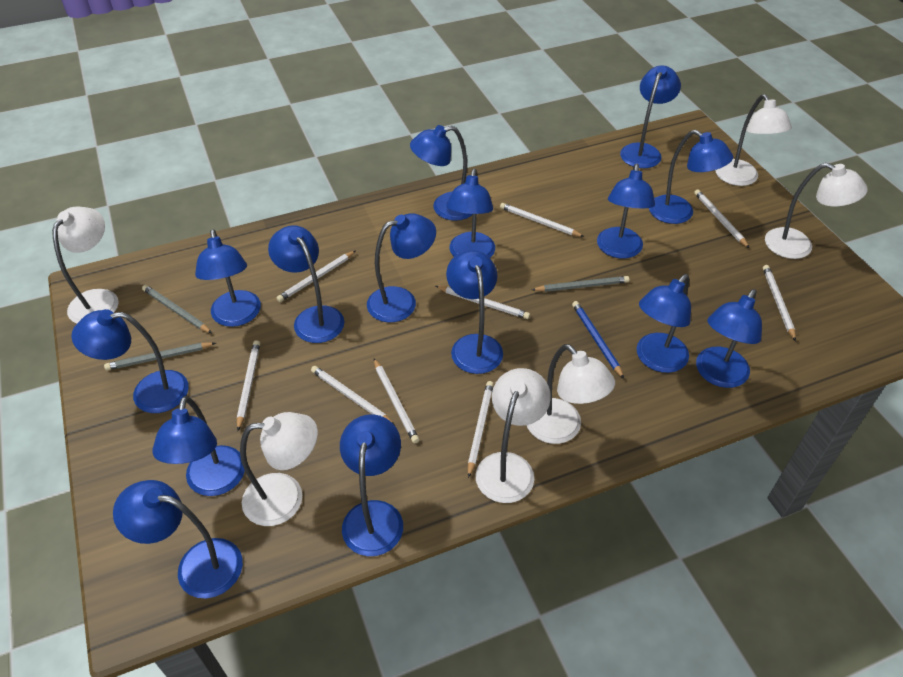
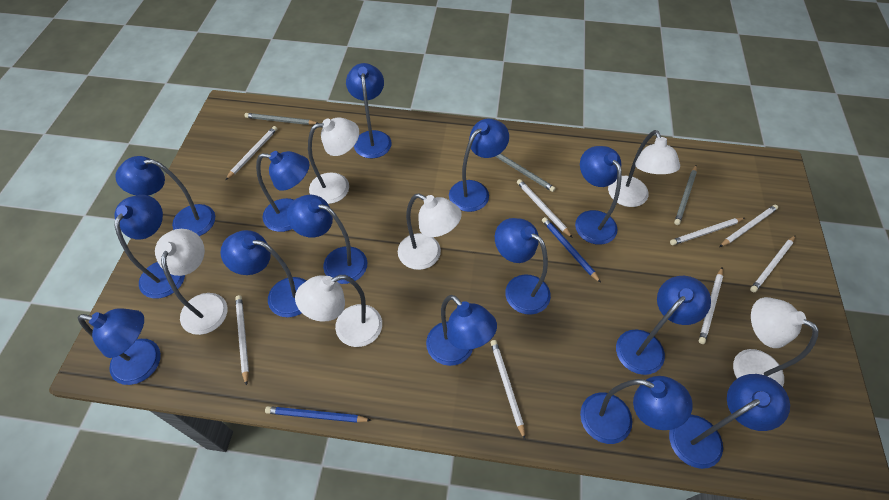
blue lamp: 15 -> 14
blue pencil: 1 -> 2
white pencil: 9 -> 8

